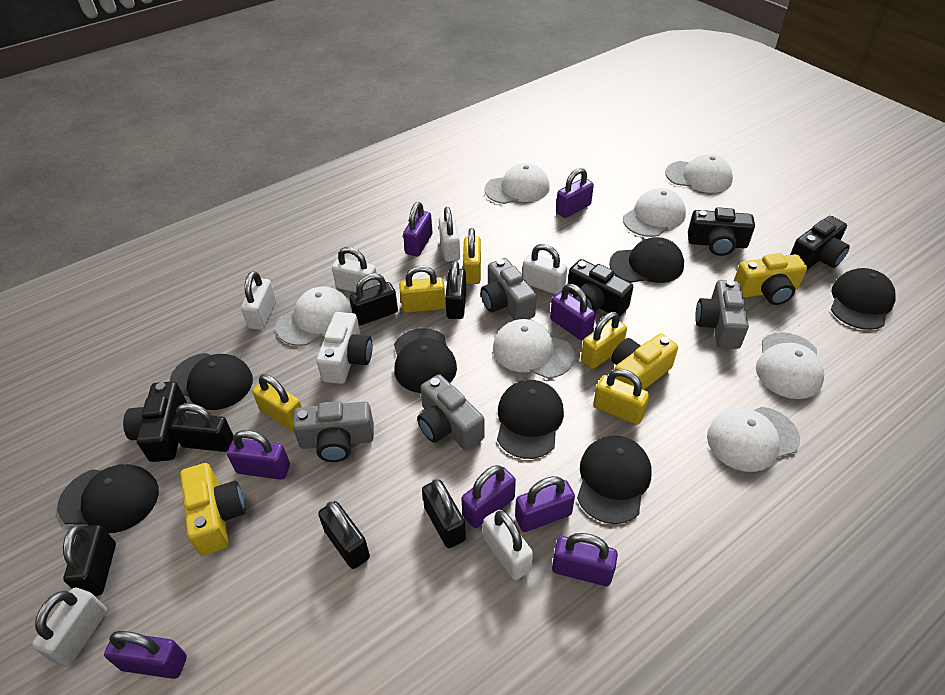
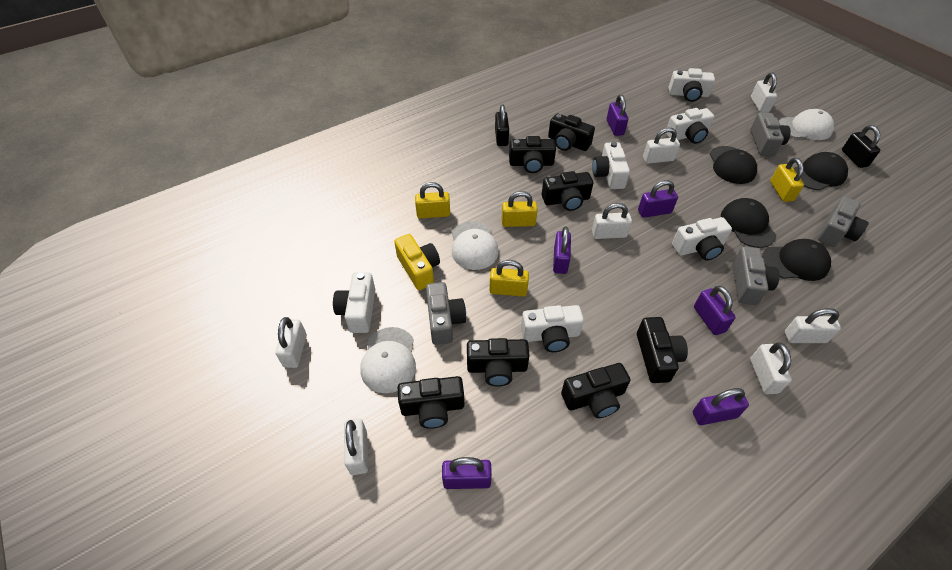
black camera: 4 -> 7
black cap: 7 -> 4
black padlock: 6 -> 2
purple padlock: 8 -> 6
white camera: 1 -> 6
white cap: 7 -> 3
white padlock: 6 -> 7
yellow camera: 3 -> 1
yellow padlock: 5 -> 4

